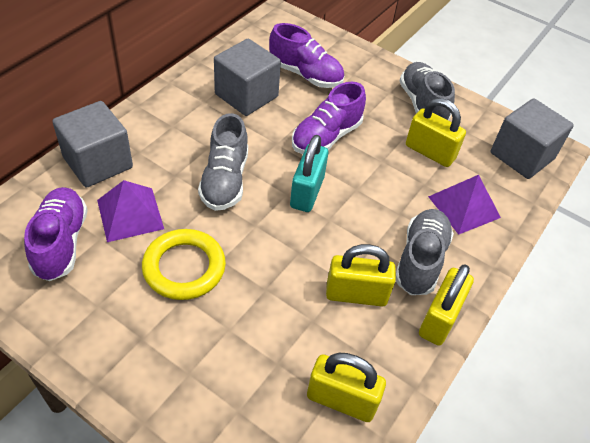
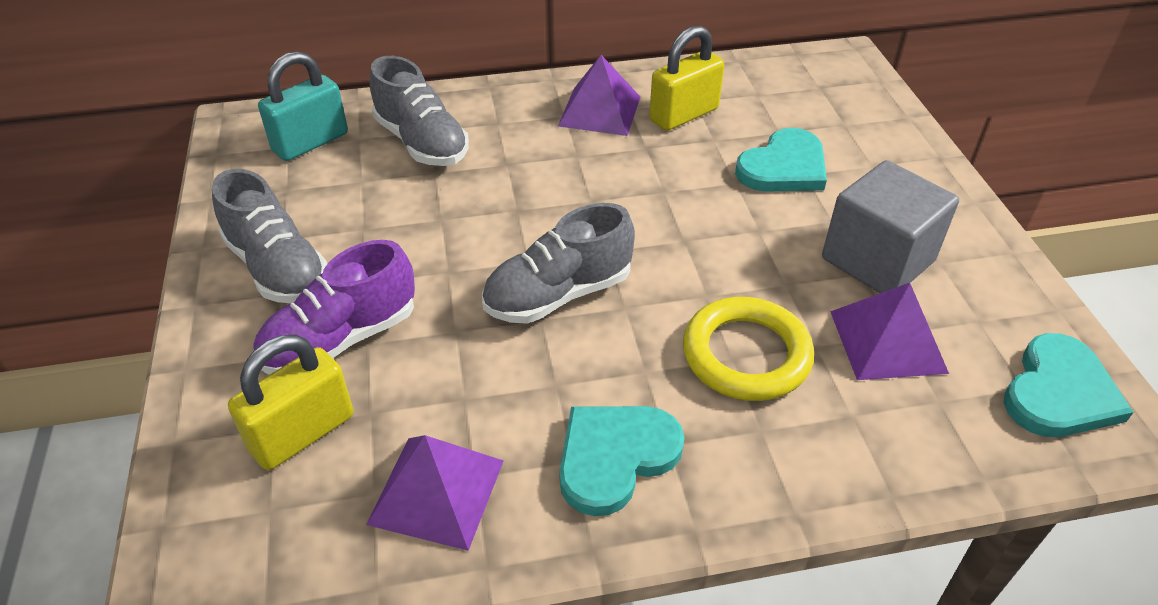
grey cube: 3 -> 1
purple pyramid: 2 -> 3
purple shoe: 3 -> 1
turquoise heart: 0 -> 3
yellow padlock: 4 -> 2

